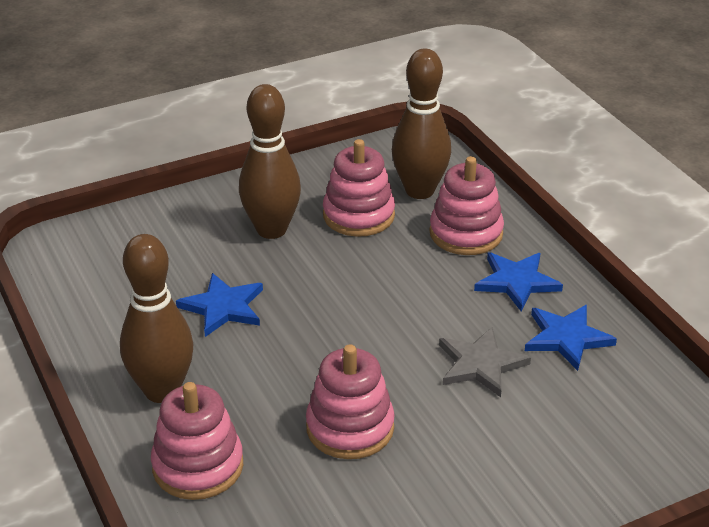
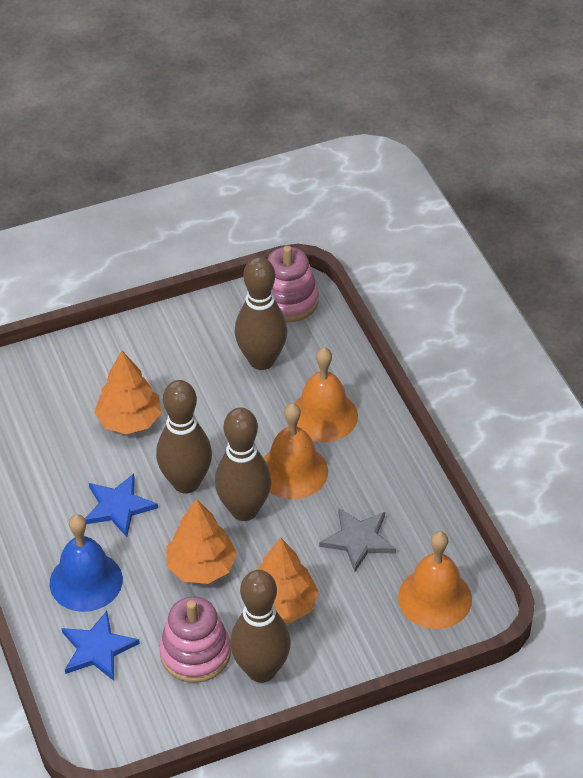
blue bell: 0 -> 1
blue star: 3 -> 2
brown bowling pin: 3 -> 4
orange bell: 0 -> 3
orange tree: 0 -> 3
pink stacking toy: 4 -> 2

